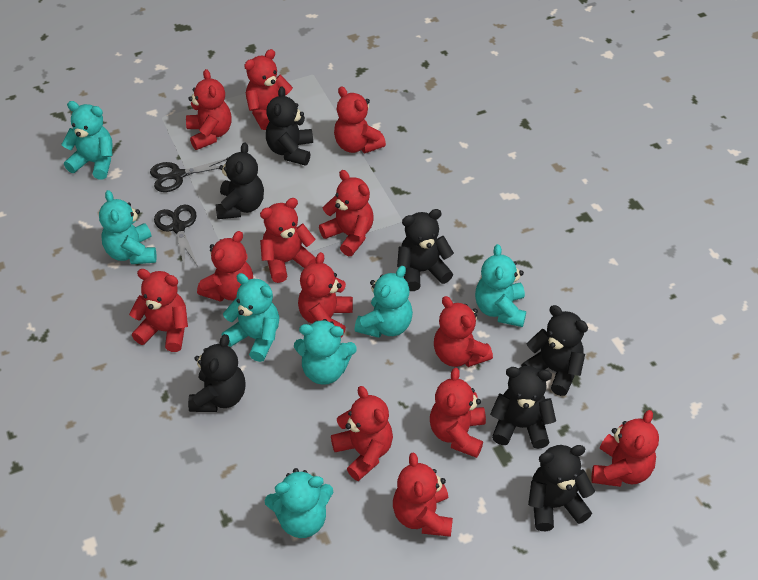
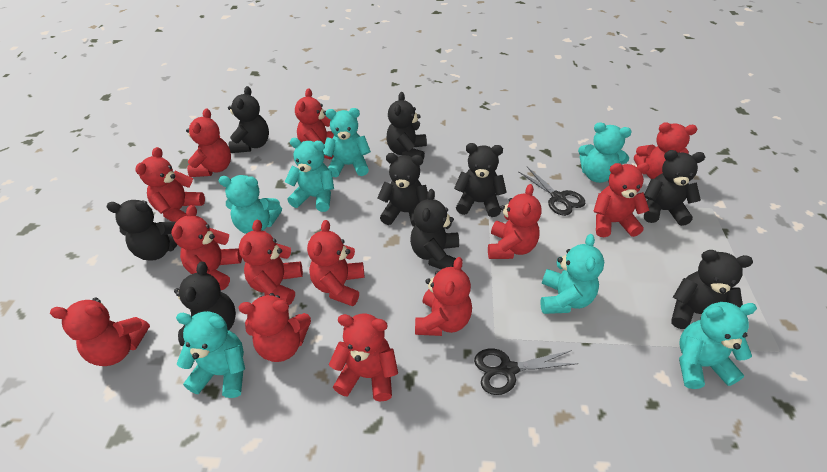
black teddy bear: 7 -> 9

